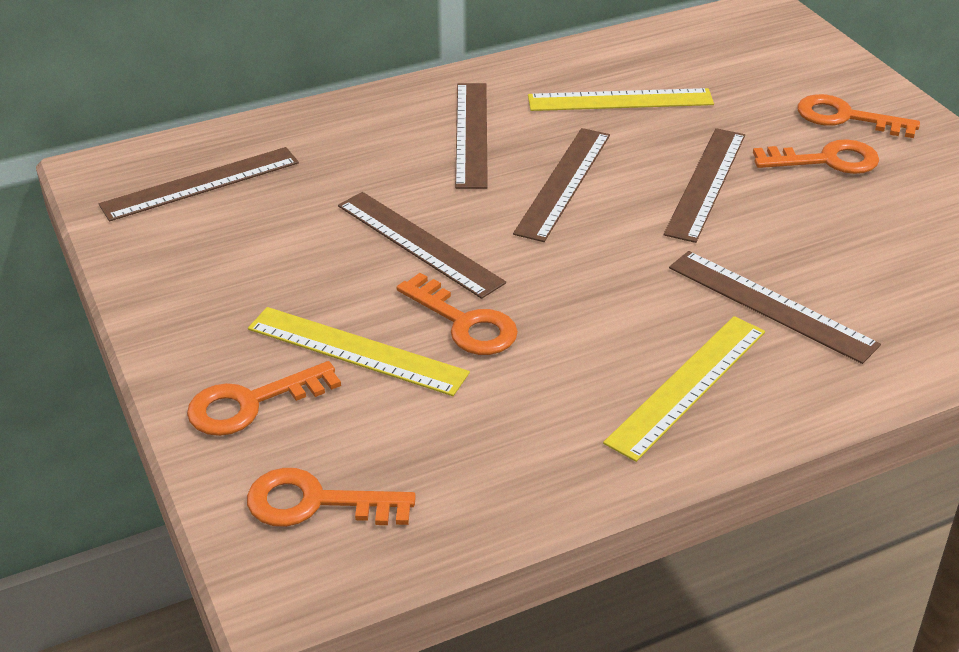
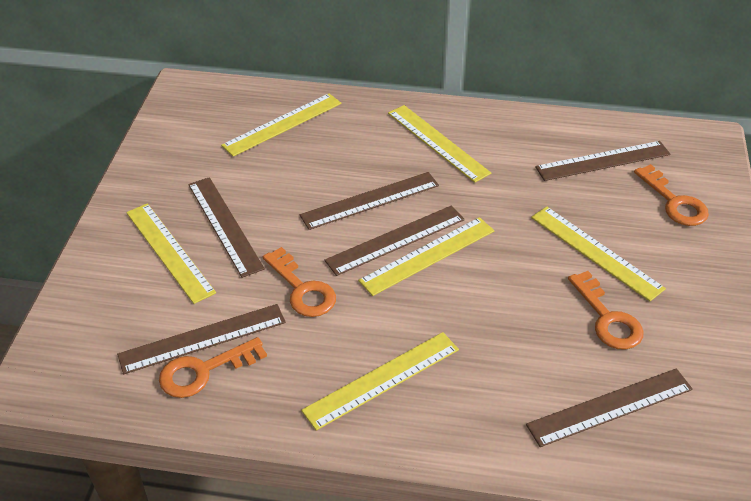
orange key: 5 -> 4
yellow ruler: 3 -> 6

